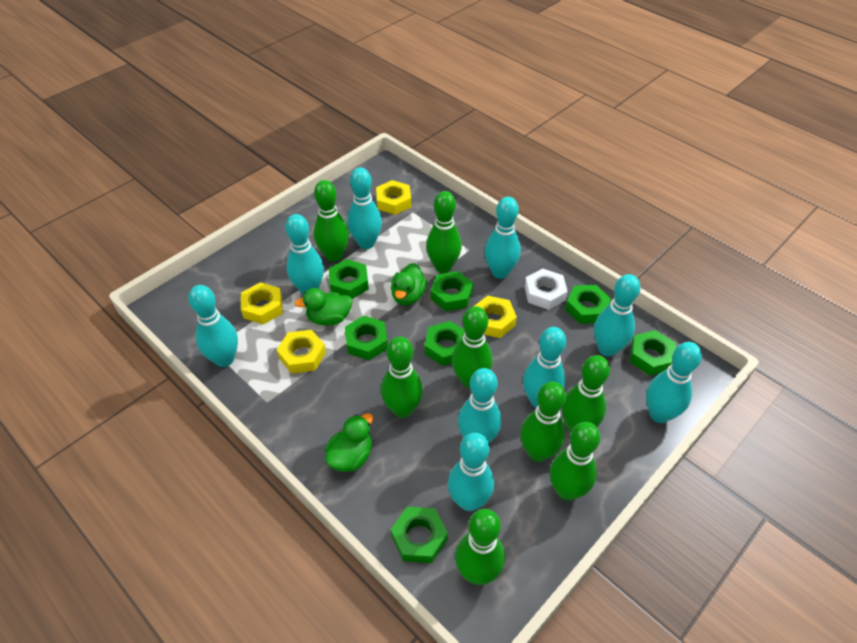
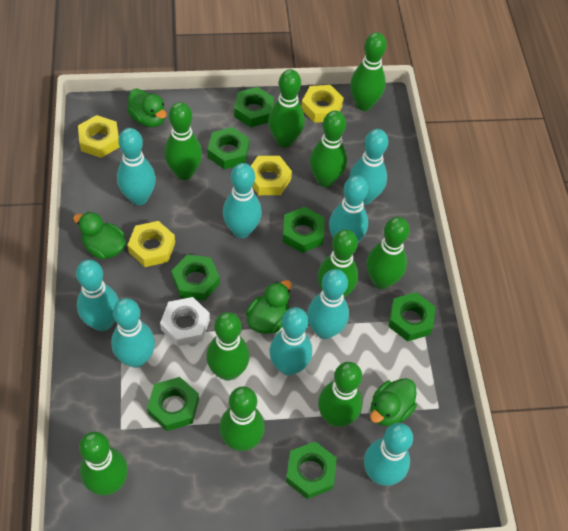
green bowling pin: 8 -> 10
green duck: 3 -> 4

